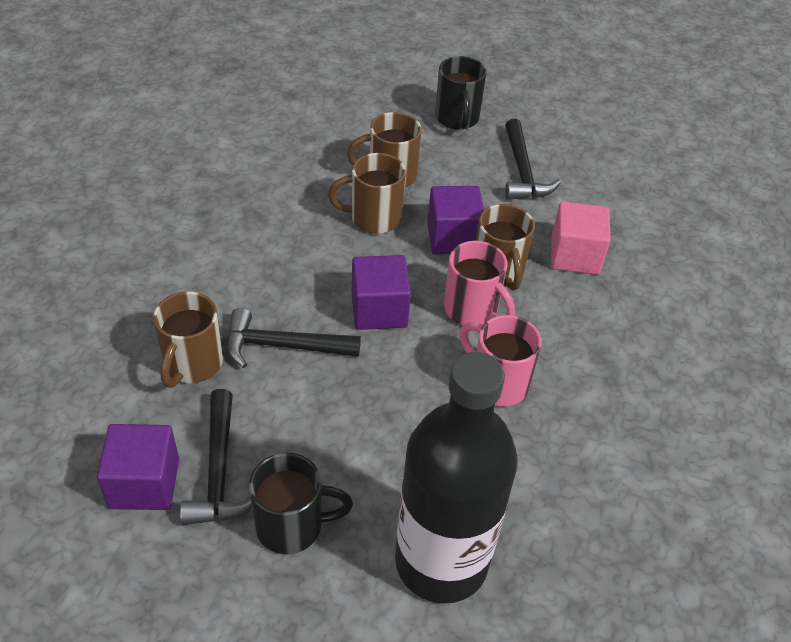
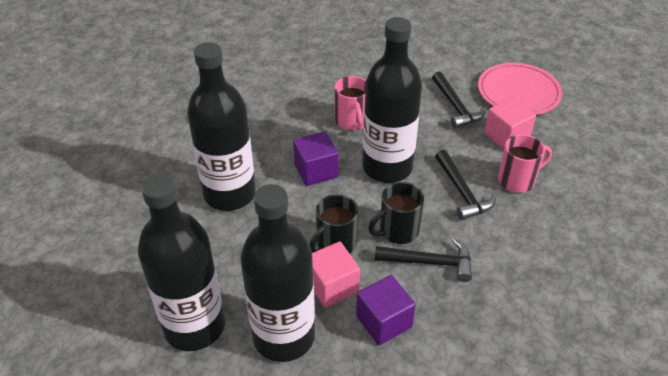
black bottle: 1 -> 4
brown mug: 4 -> 0
pink cube: 1 -> 2
pink plate: 0 -> 1
purple cube: 3 -> 2

